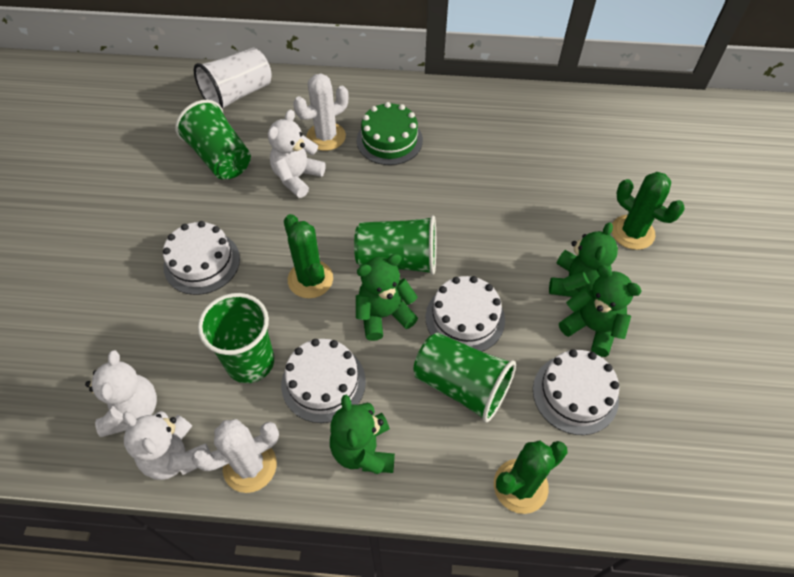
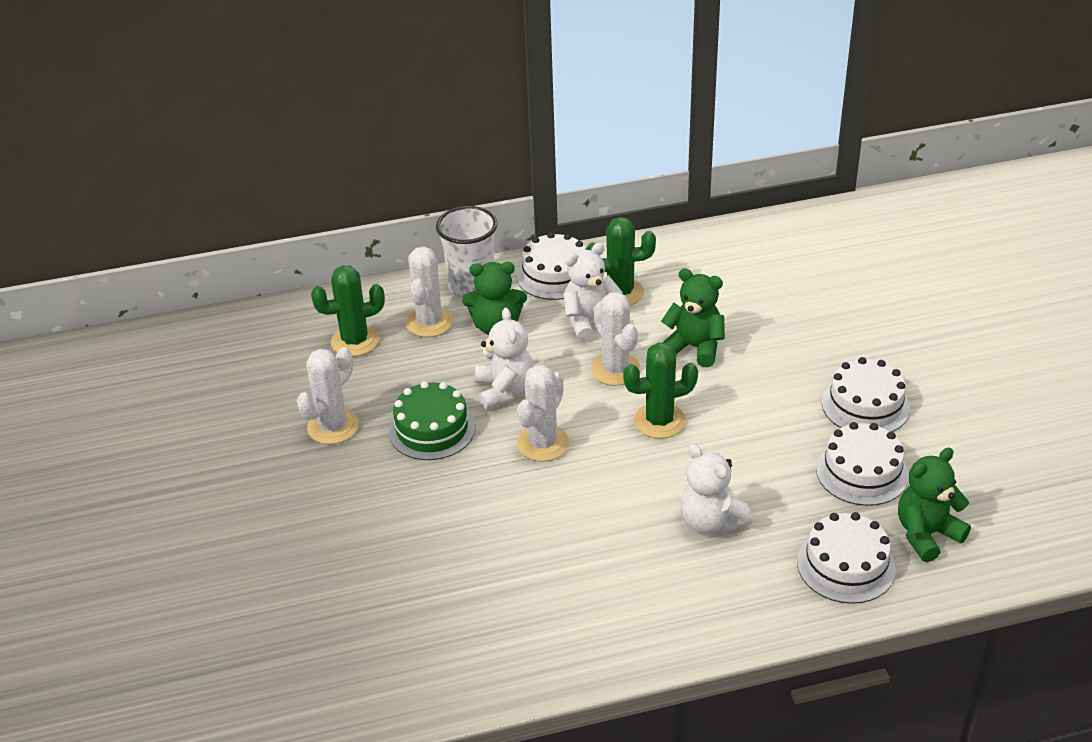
green cup: 4 -> 0
green teddy bear: 4 -> 3
white cactus: 2 -> 4

